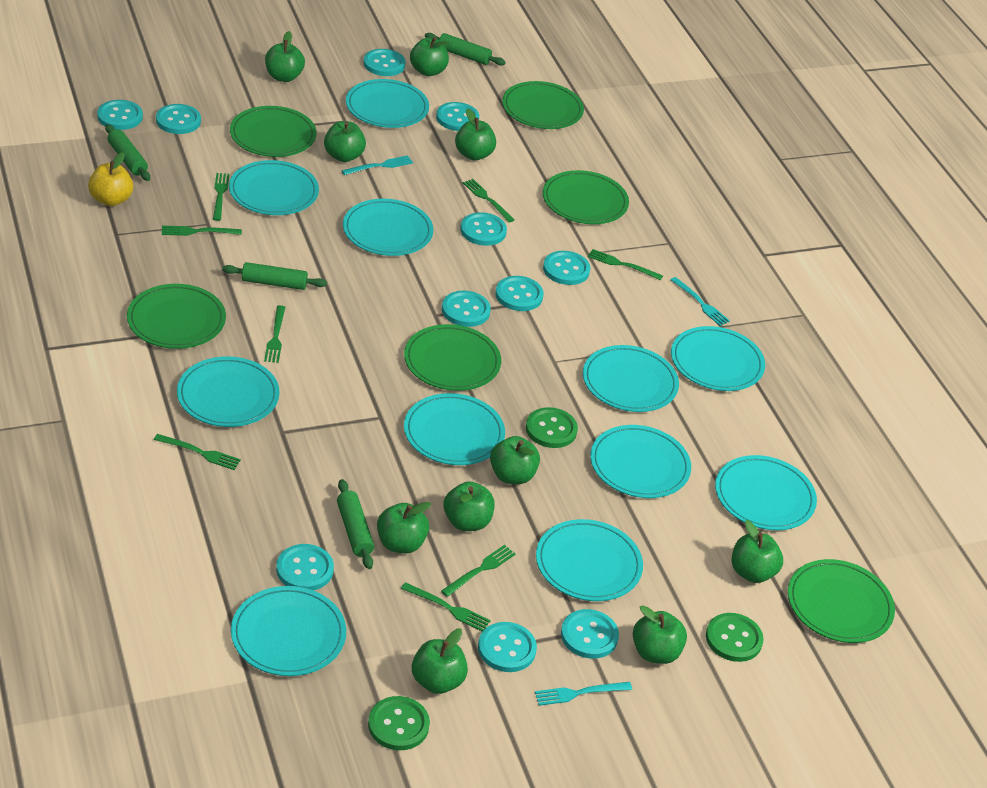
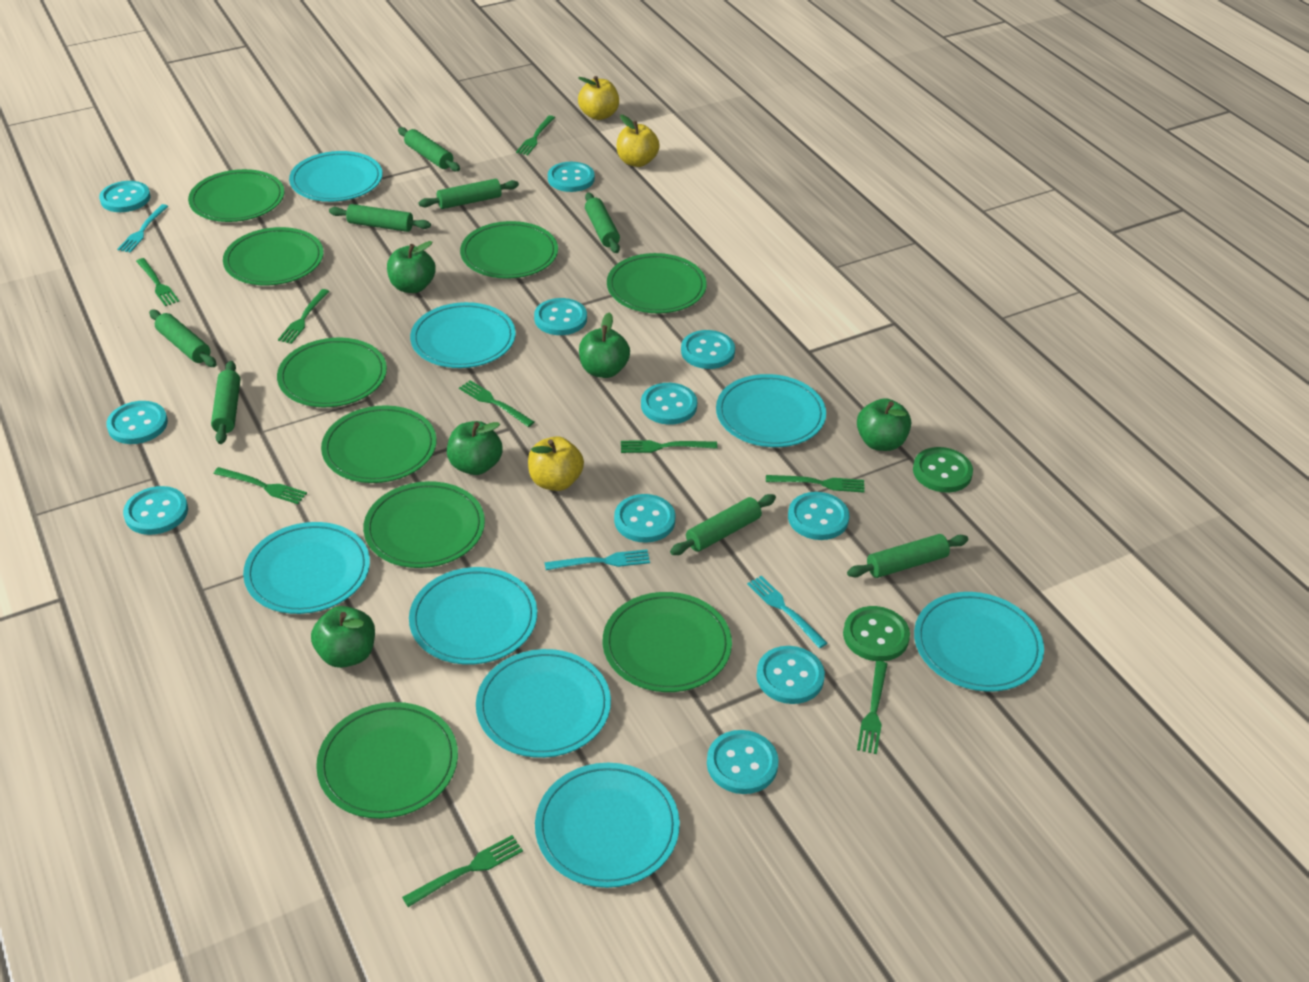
green apple: 10 -> 5
green button: 3 -> 2
green fork: 8 -> 9
green plate: 6 -> 9
green rolling pin: 4 -> 8
turquoise plate: 11 -> 8
yellow apple: 1 -> 3

